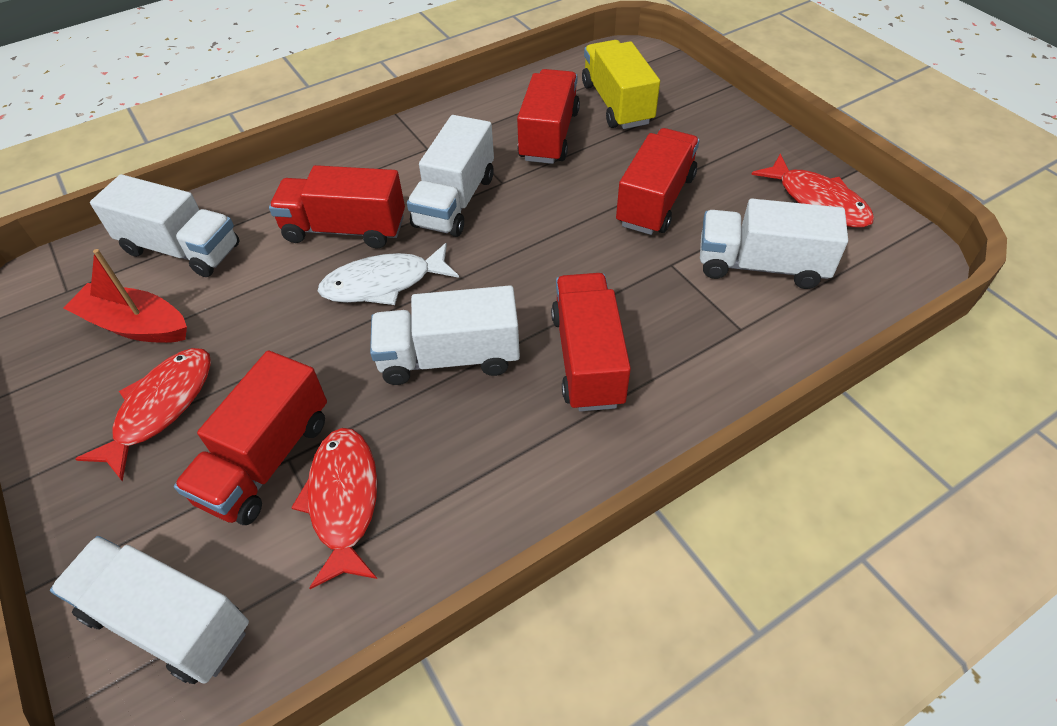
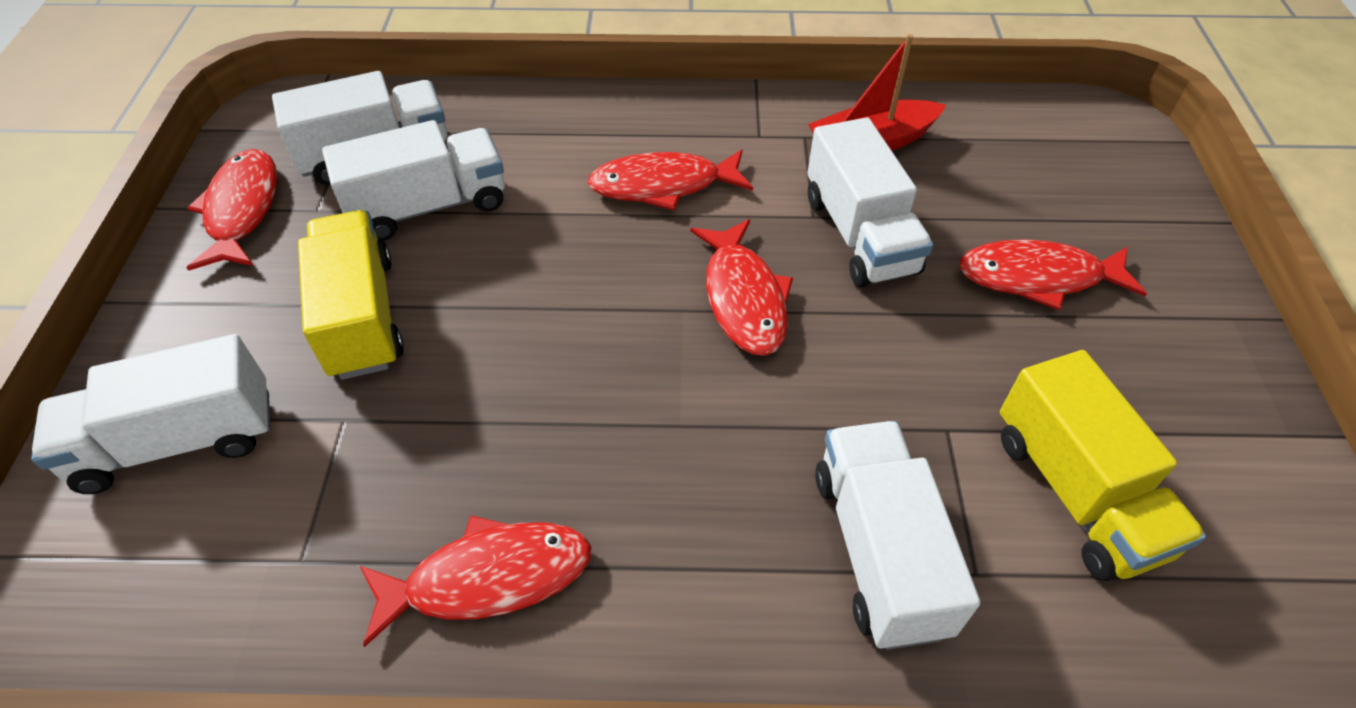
red fish: 3 -> 5
red truck: 5 -> 0
white fish: 1 -> 0
yellow truck: 1 -> 2

